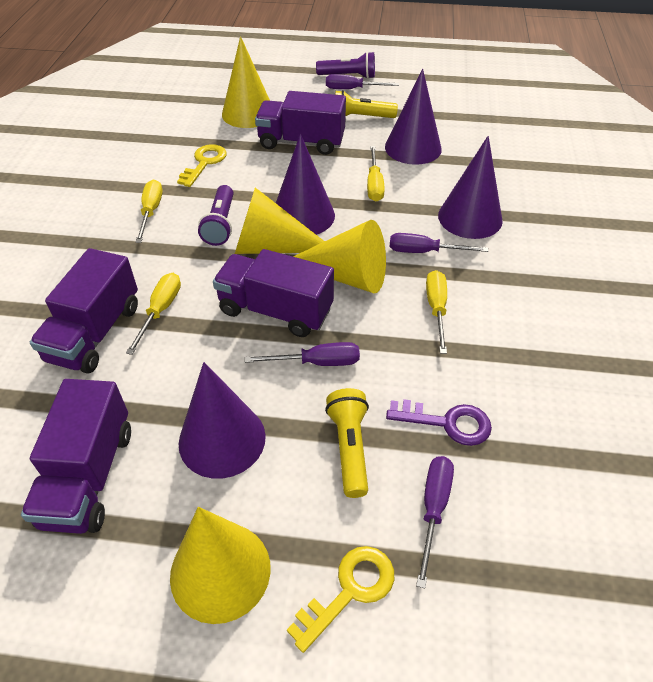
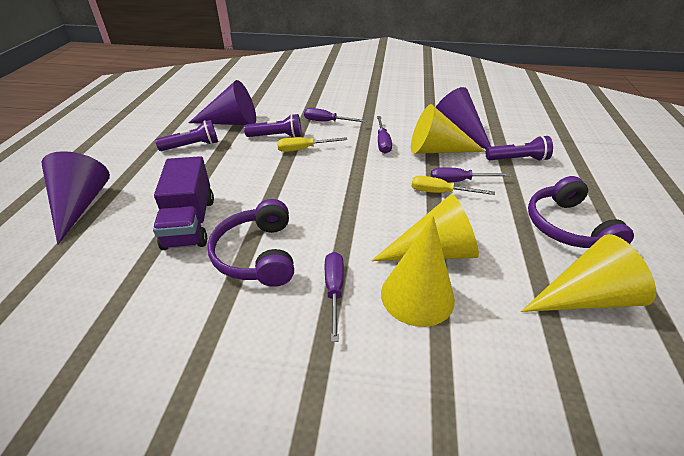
purple cone: 4 -> 3
purple flashlight: 2 -> 3
purple headphones: 0 -> 2
purple key: 1 -> 0
purple truck: 4 -> 1
yellow flashlight: 2 -> 0
yellow key: 2 -> 0
yellow screwdriver: 4 -> 2

